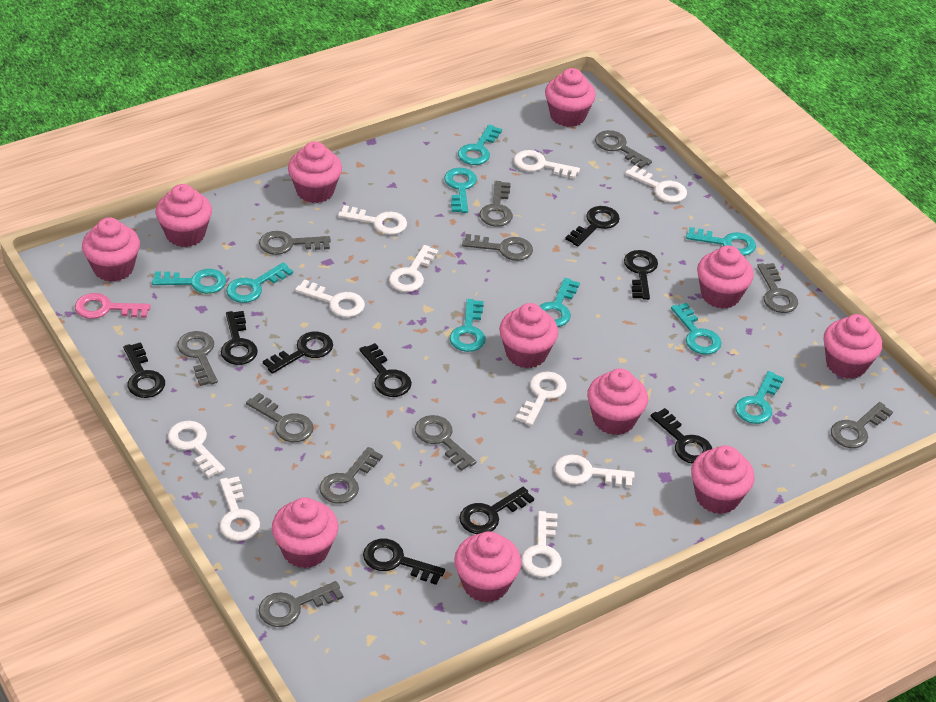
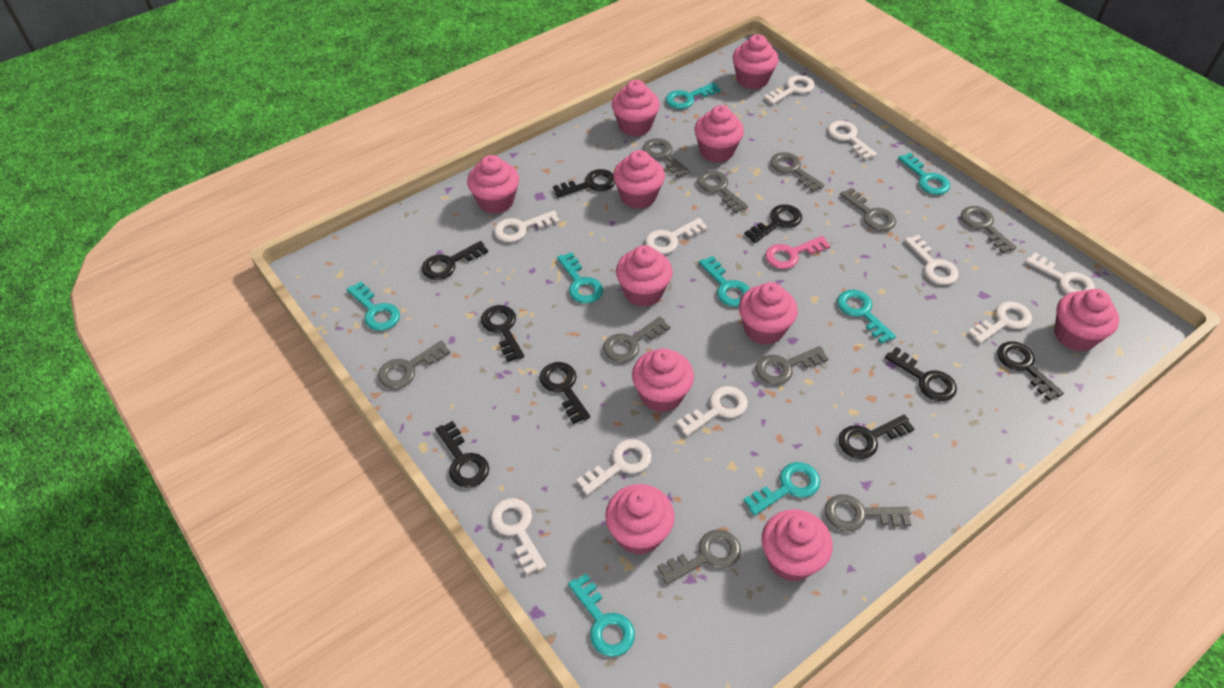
grey key: 11 -> 10
turquoise key: 9 -> 8

